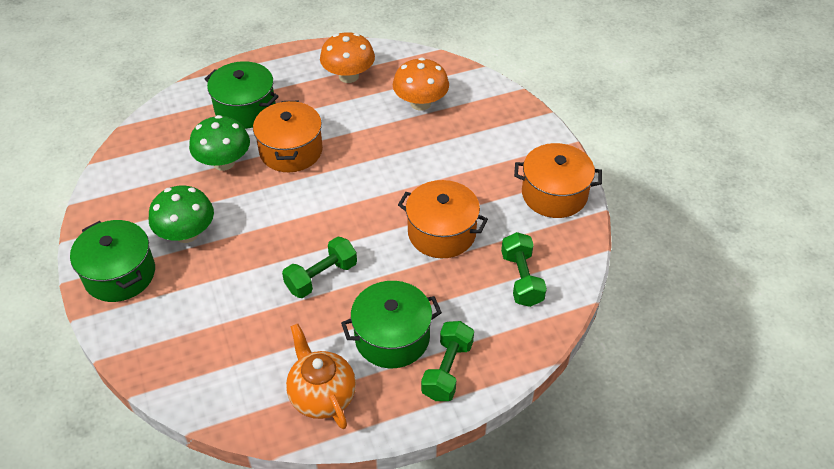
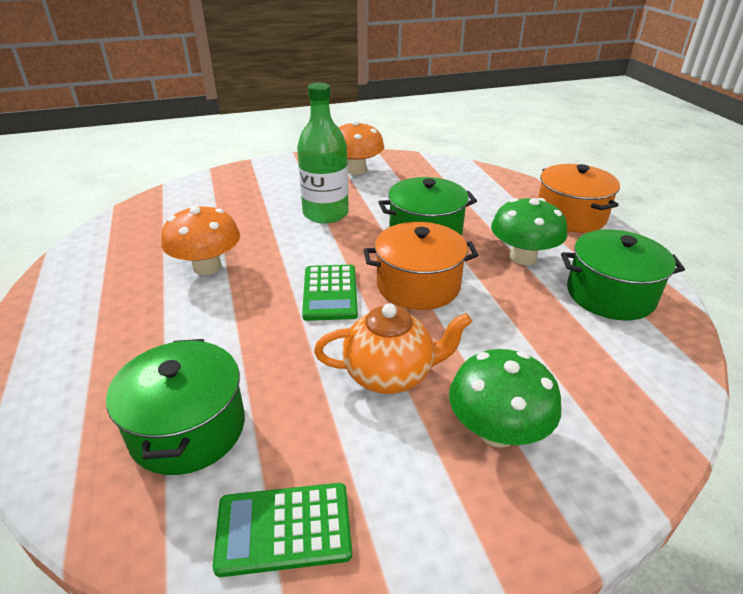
green bottle: 0 -> 1
green calculator: 0 -> 2
green dumbbell: 3 -> 0
orange pot: 3 -> 2

